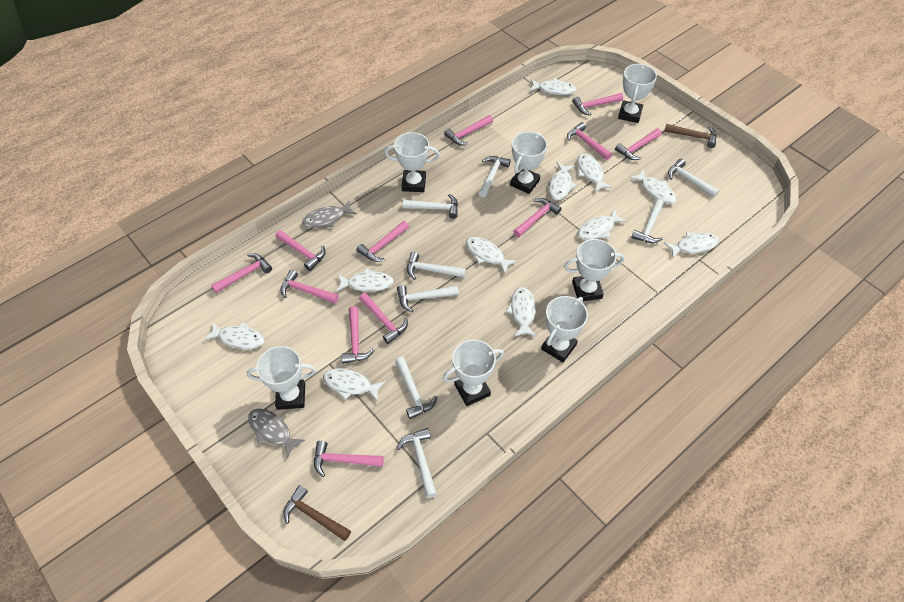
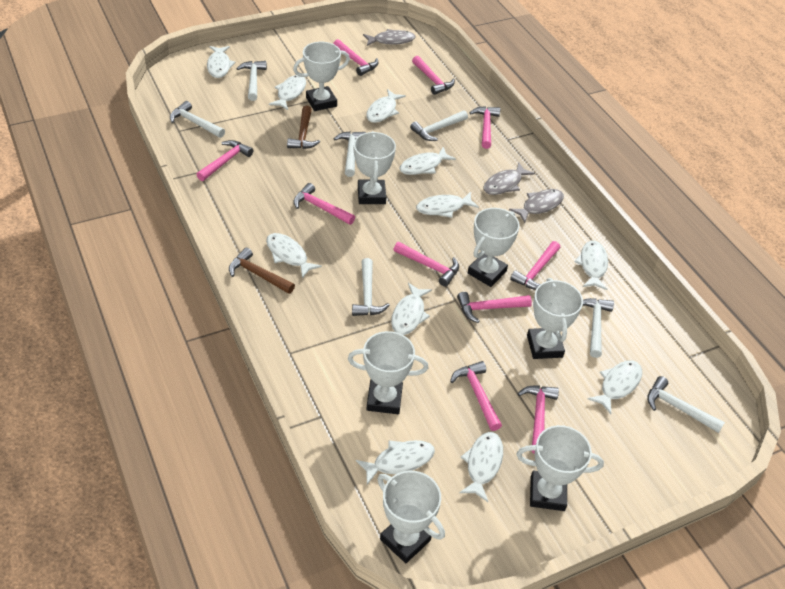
grey fish: 2 -> 3
pink hammer: 12 -> 10
white hammer: 8 -> 7

